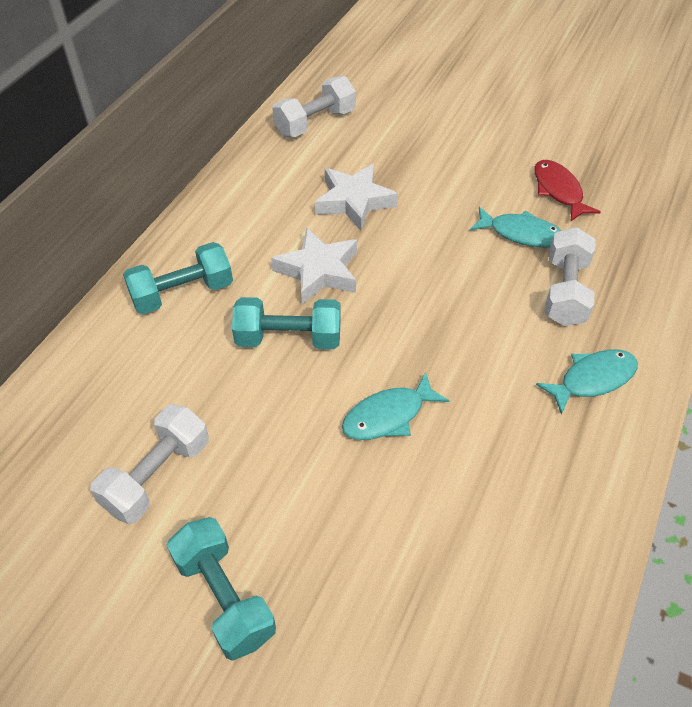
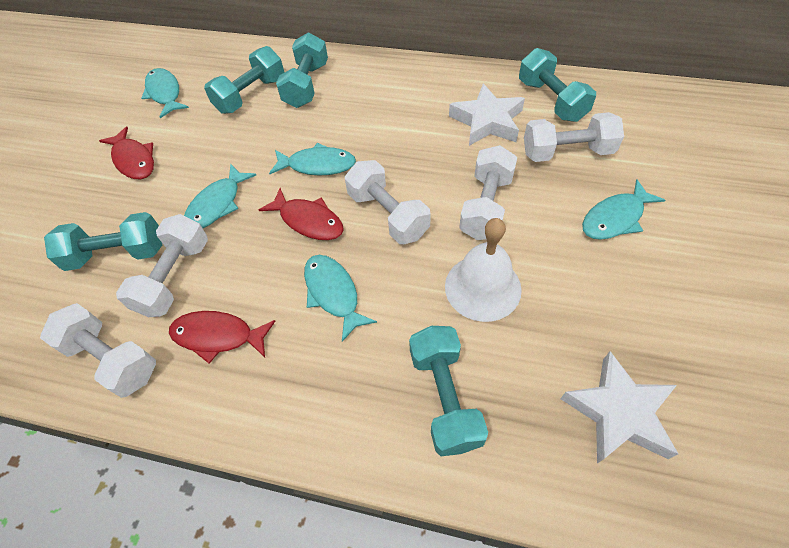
red fish: 1 -> 3
turquoise dumbbell: 3 -> 5
turquoise fish: 3 -> 5
white bell: 0 -> 1
white dumbbell: 3 -> 5

